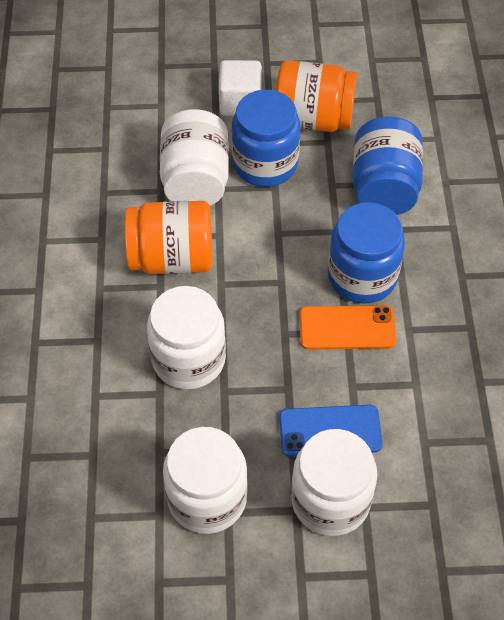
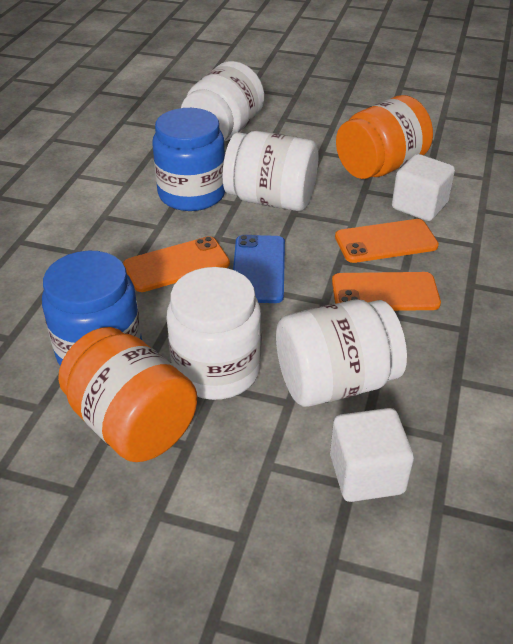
blue jar: 3 -> 2
orange phone: 1 -> 3
white cube: 1 -> 2

